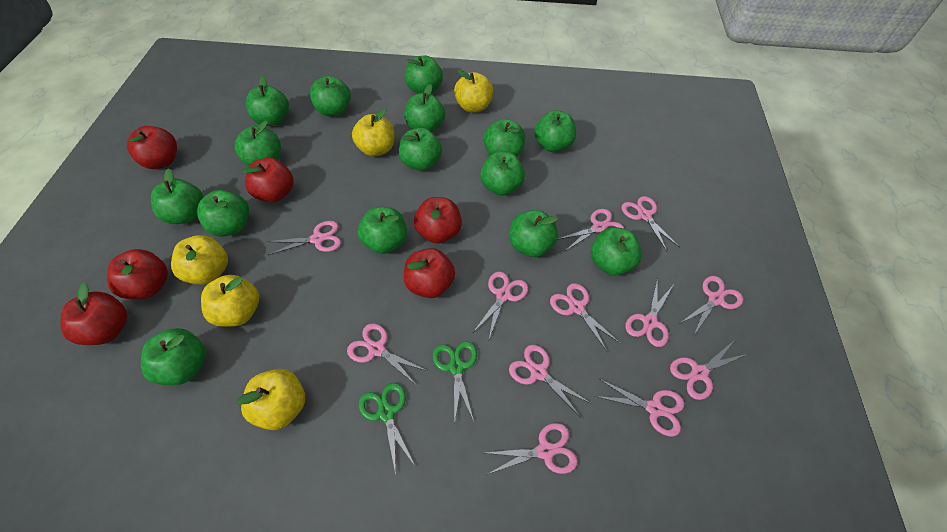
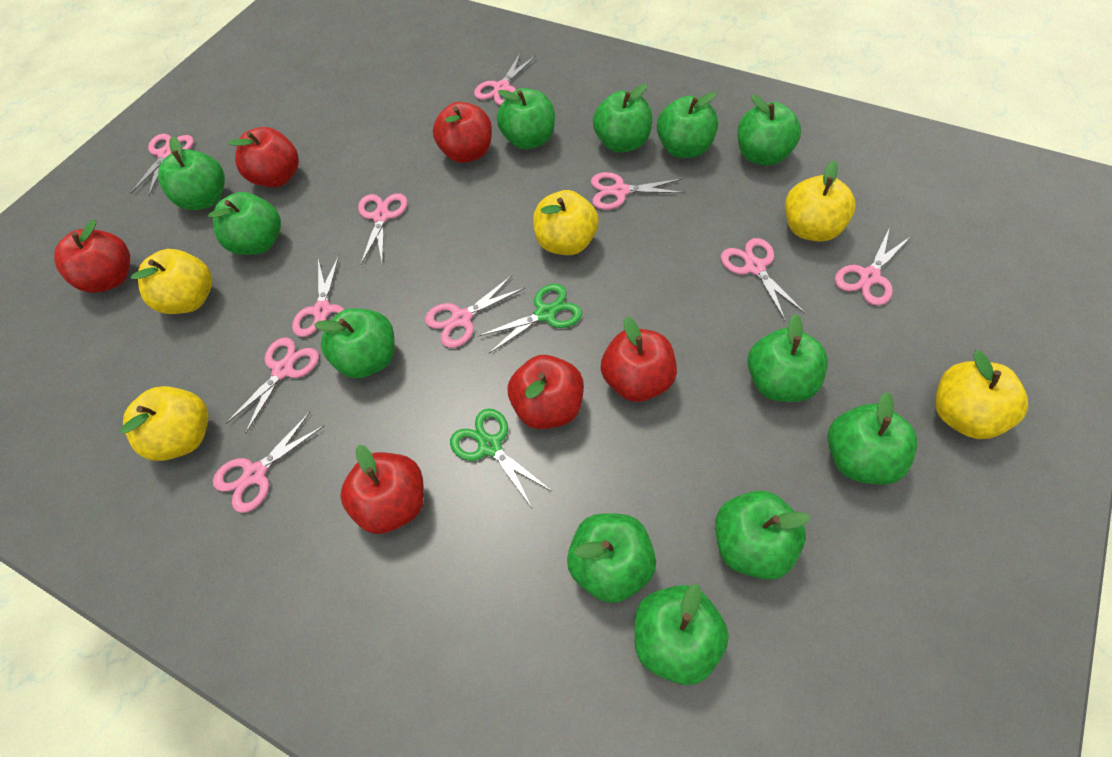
green apple: 15 -> 12
pink scissors: 12 -> 10

